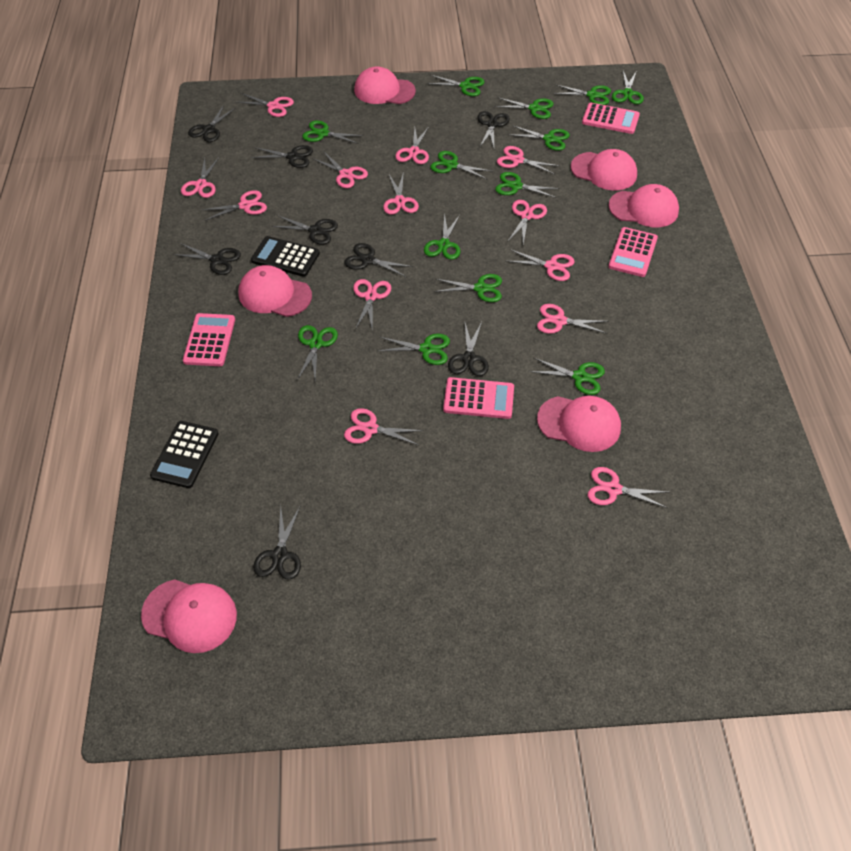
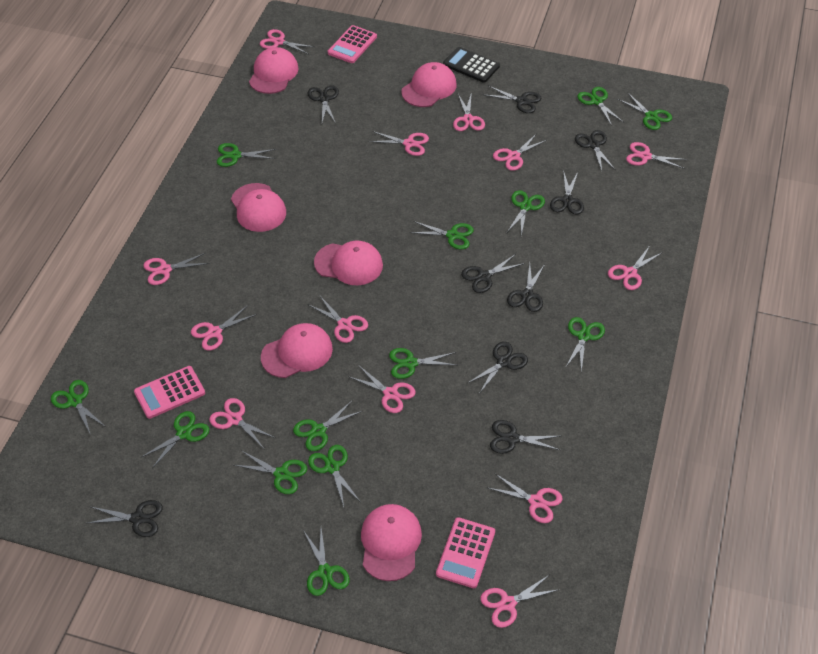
black calculator: 2 -> 1
black scissors: 8 -> 9
pink calculator: 4 -> 3

